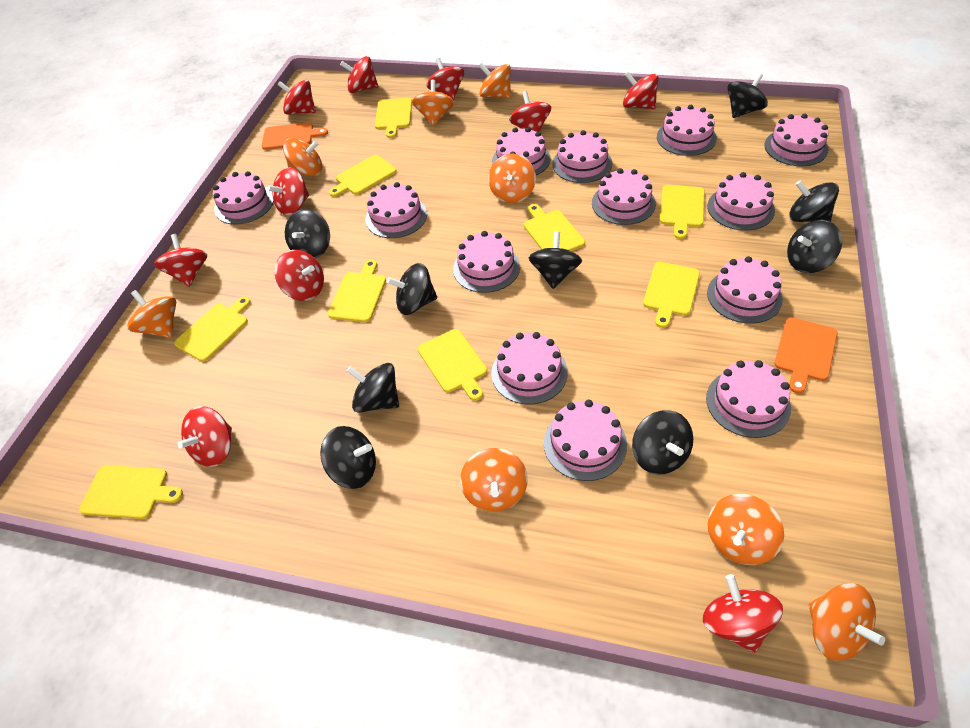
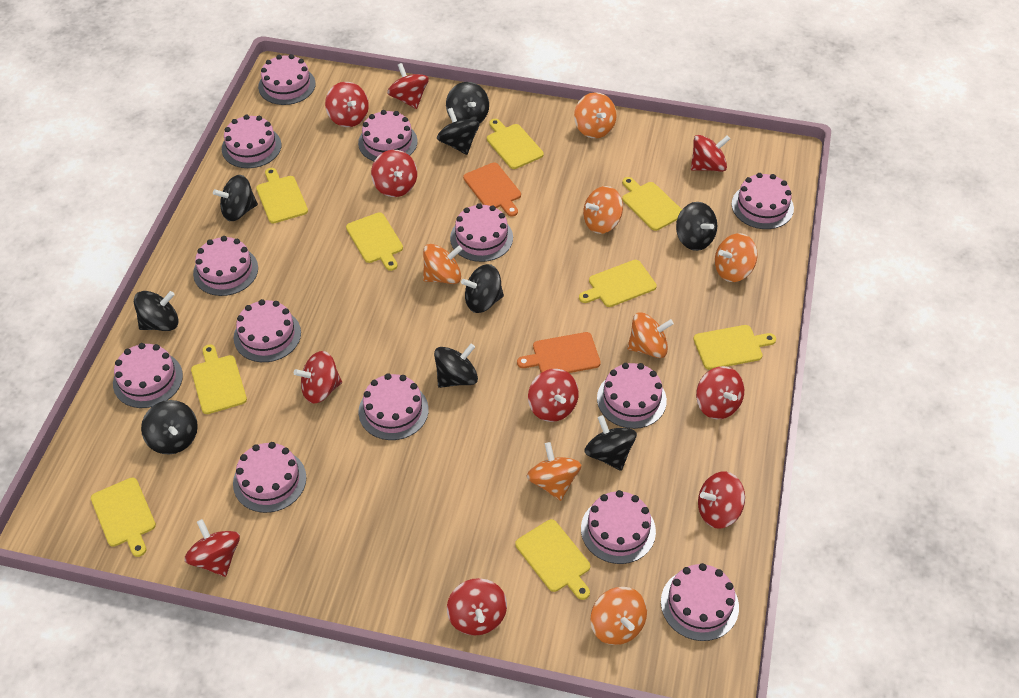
orange spinning top: 8 -> 7

